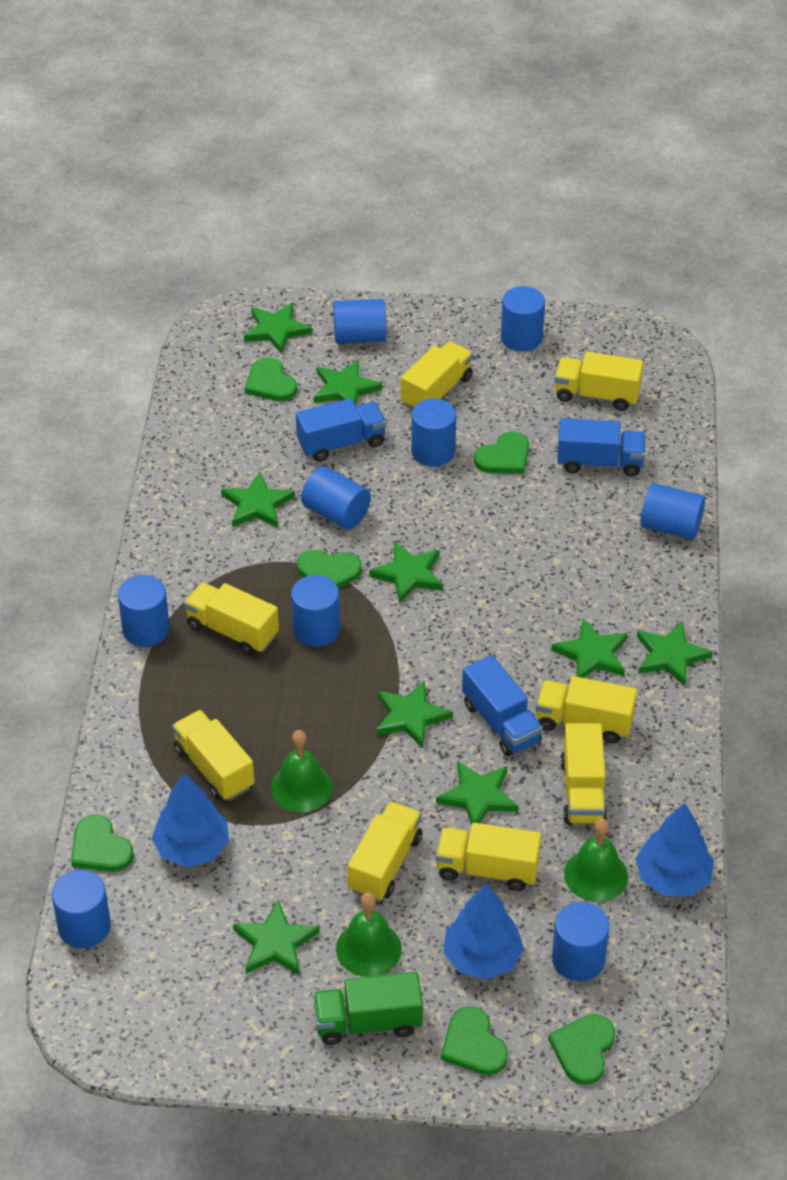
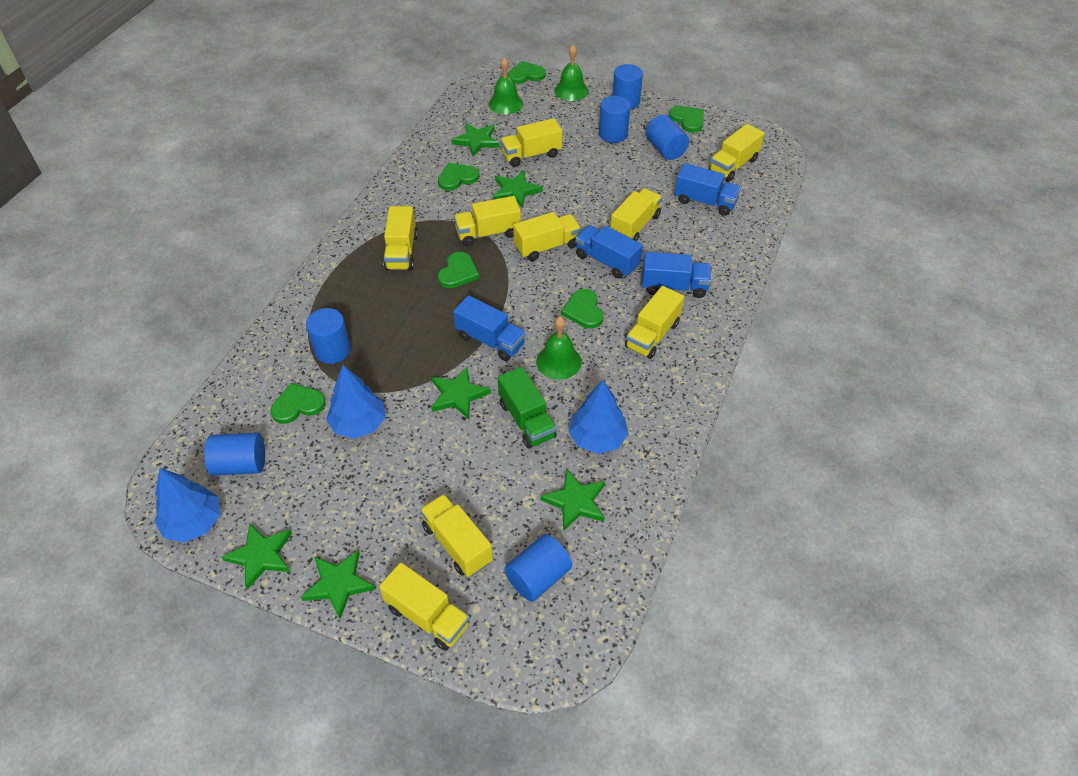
blue cylinder: 9 -> 6
blue truck: 3 -> 4
green star: 9 -> 6
yellow truck: 8 -> 9

